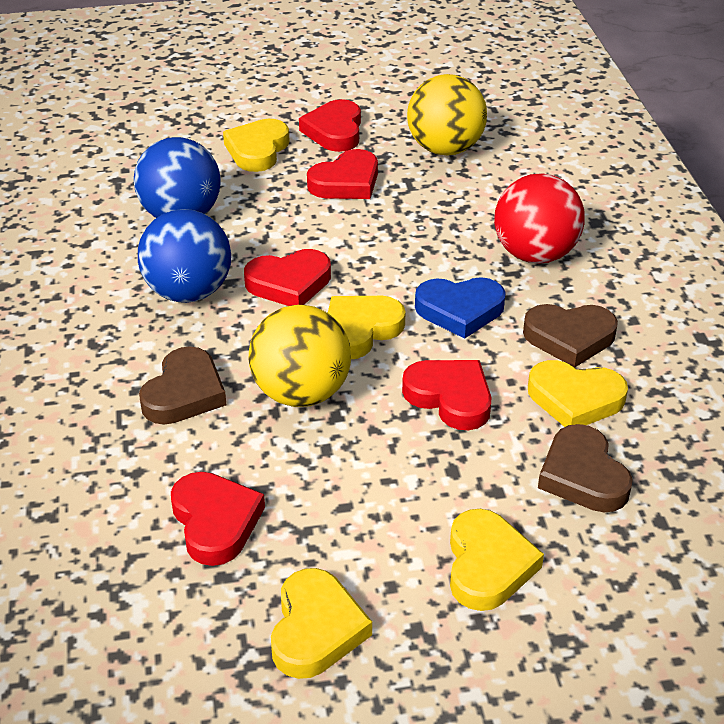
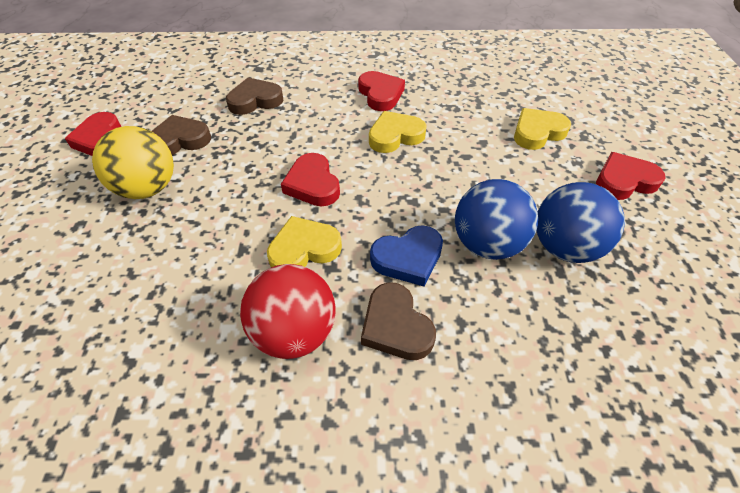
red heart: 5 -> 4
yellow ball: 2 -> 1
yellow heart: 5 -> 3

